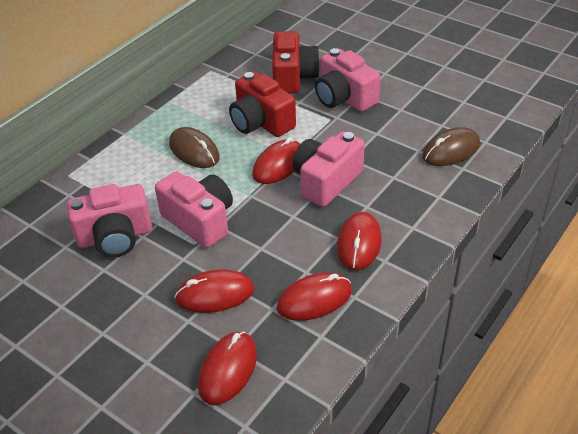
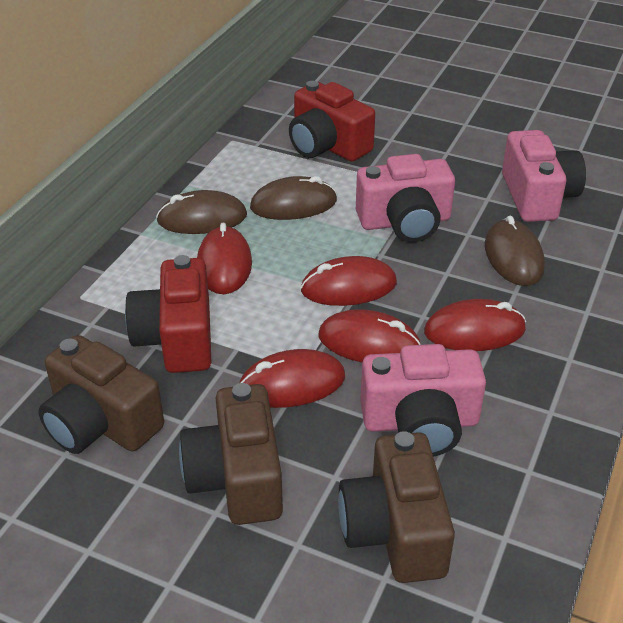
brown camera: 0 -> 3
brown mouse: 2 -> 3
pink camera: 4 -> 3

